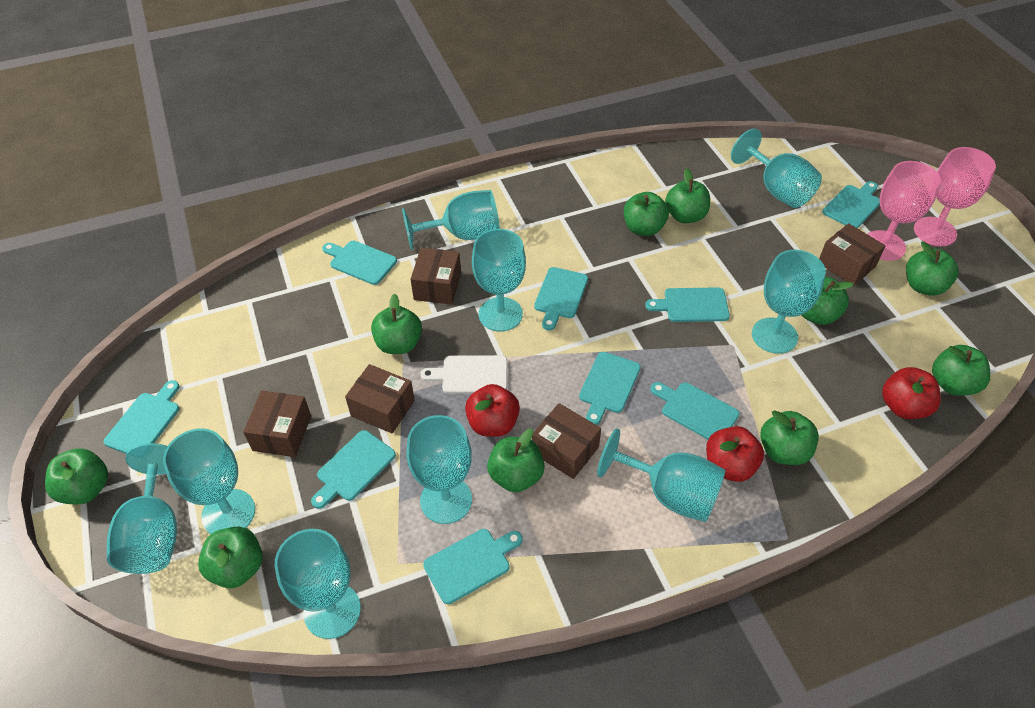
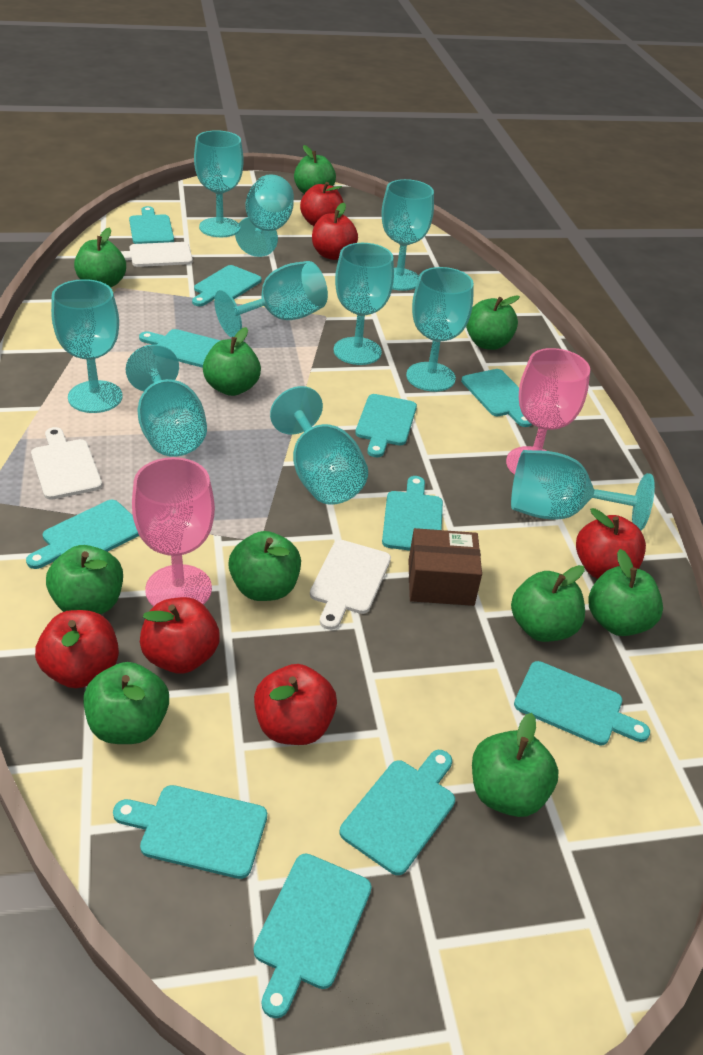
brown box: 5 -> 1
red apple: 3 -> 6
turquoise cutting board: 9 -> 11
turquoise goblet: 9 -> 10
white cutting board: 1 -> 3

